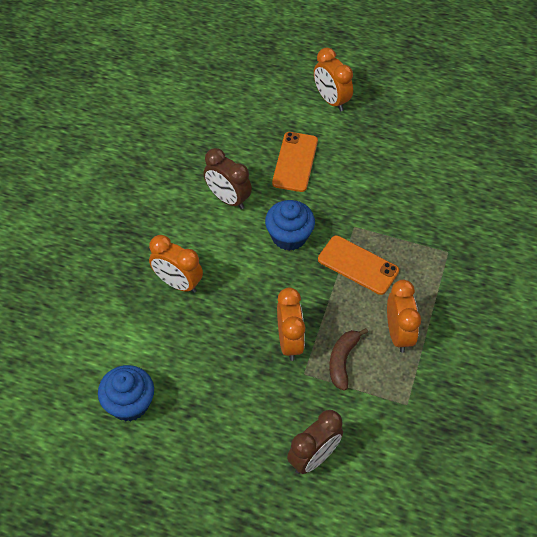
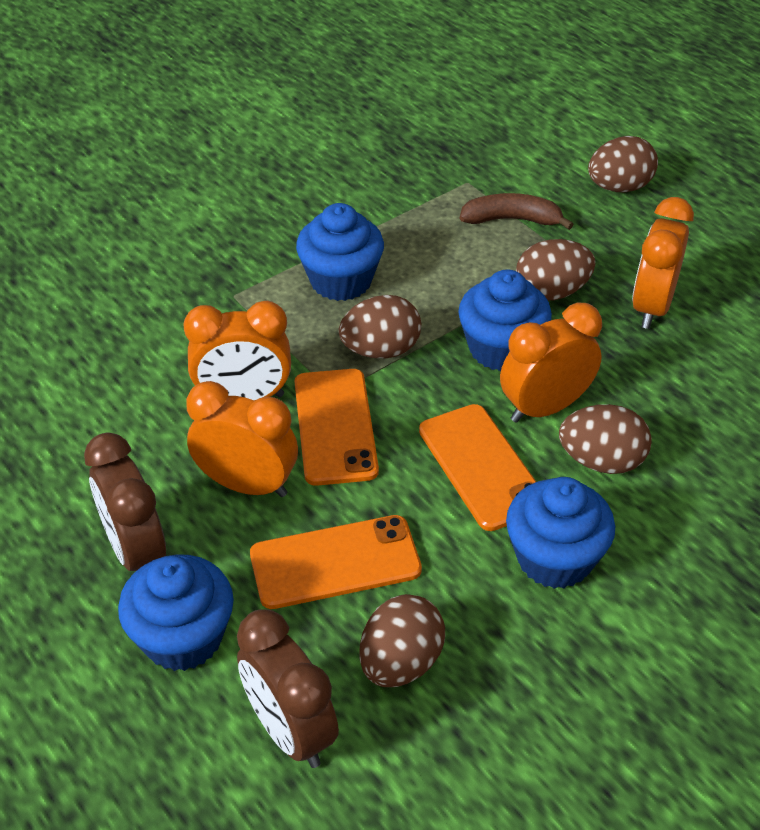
blue cupcake: 2 -> 4
brown egg: 0 -> 5
orange phone: 2 -> 3

